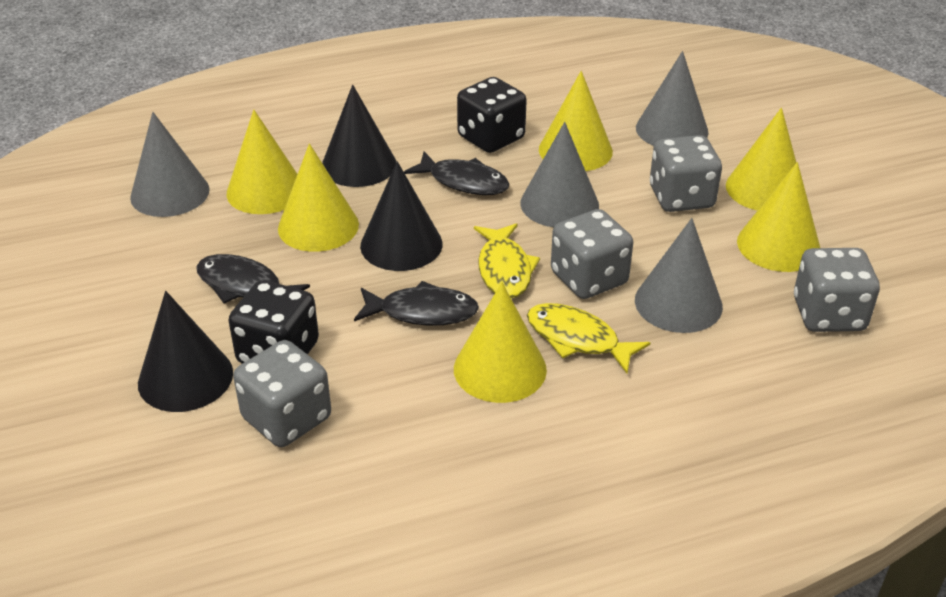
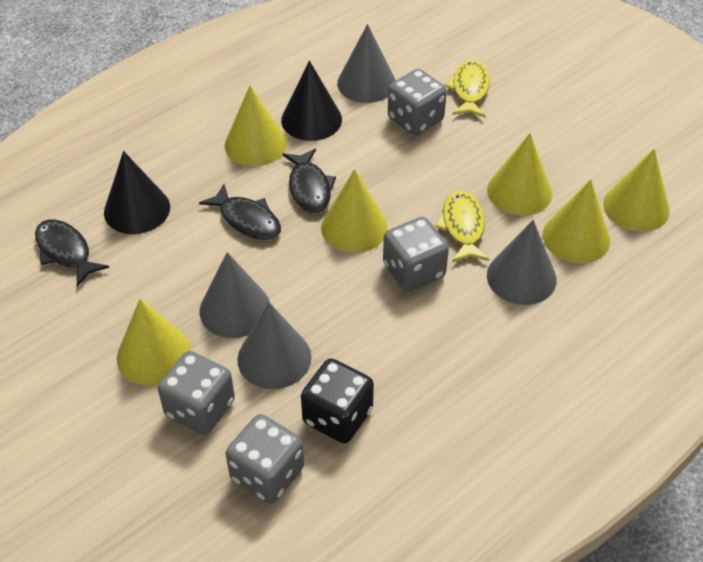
black cone: 3 -> 2
black dice: 2 -> 1

